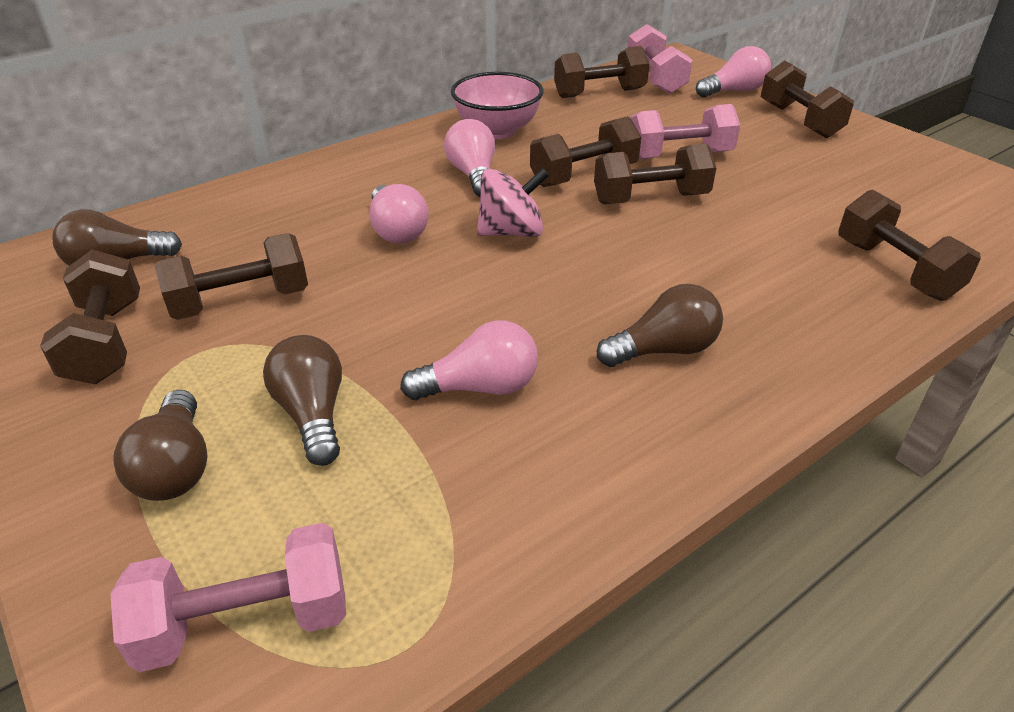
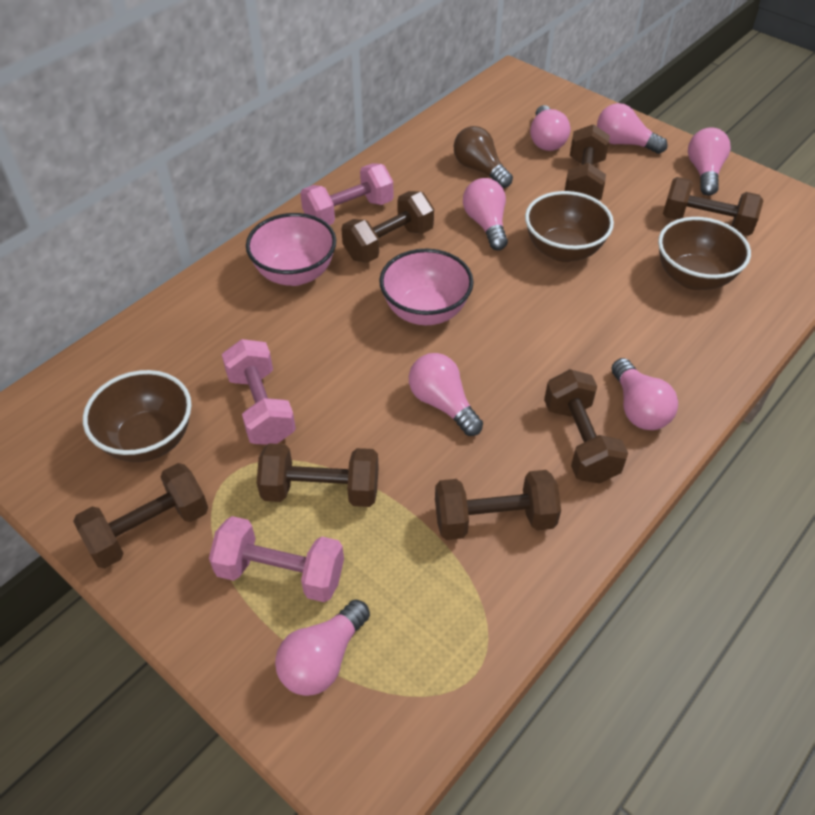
brown bowl: 0 -> 3
brown light bulb: 4 -> 1
pink bowl: 1 -> 2
pink light bulb: 4 -> 7
pink spinning top: 1 -> 0

